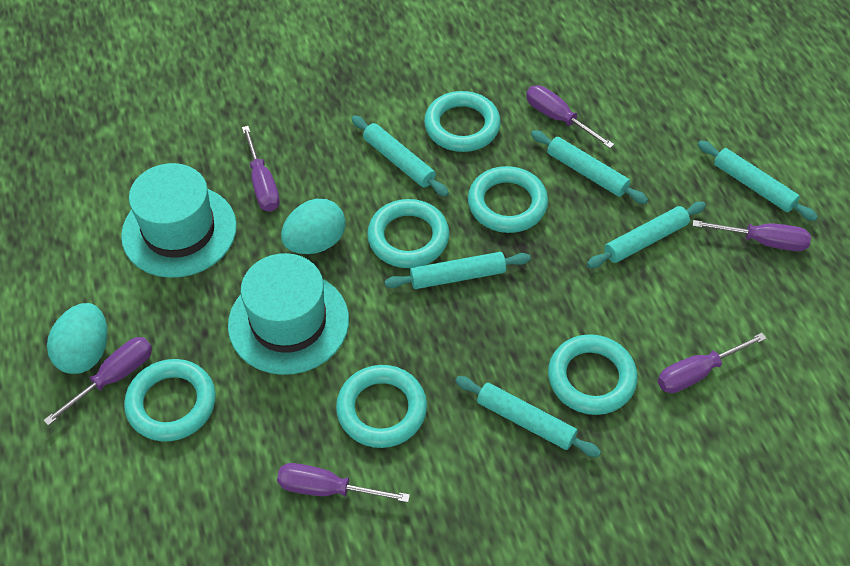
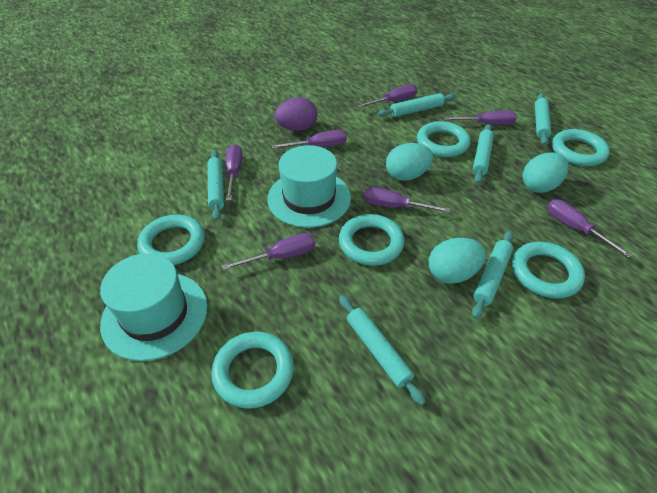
purple egg: 0 -> 1
purple screwdriver: 6 -> 7
turquoise egg: 2 -> 3

